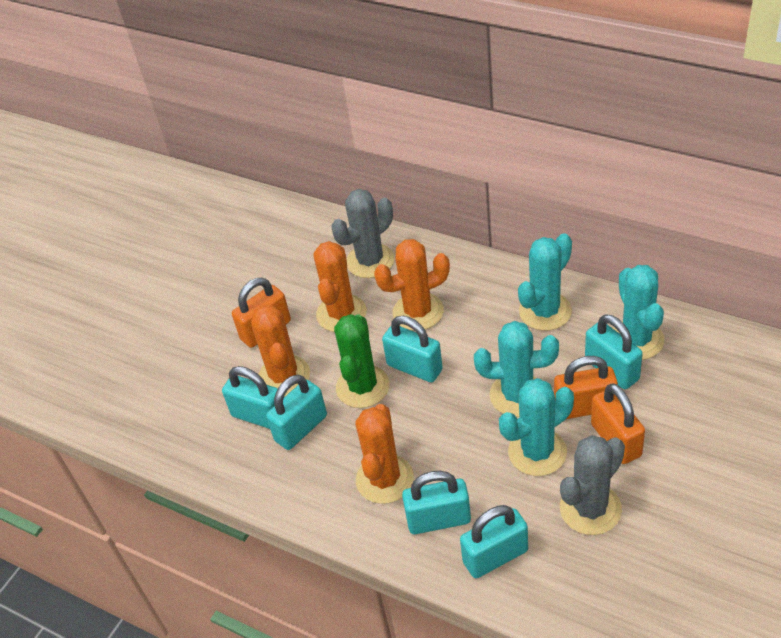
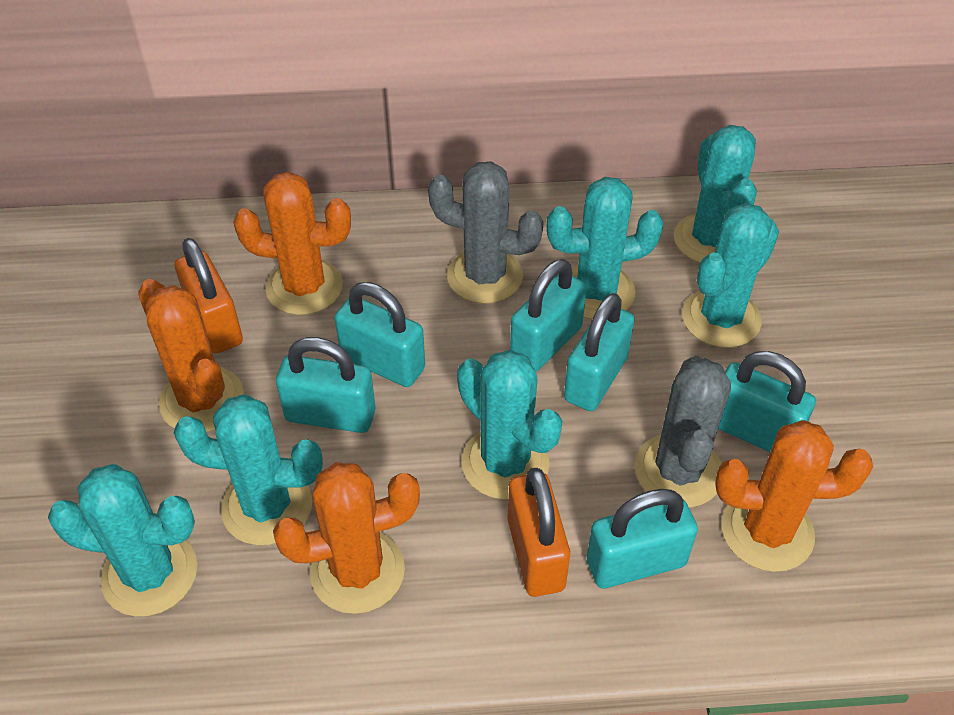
green cactus: 1 -> 0
orange padlock: 3 -> 2
turquoise cactus: 4 -> 6

